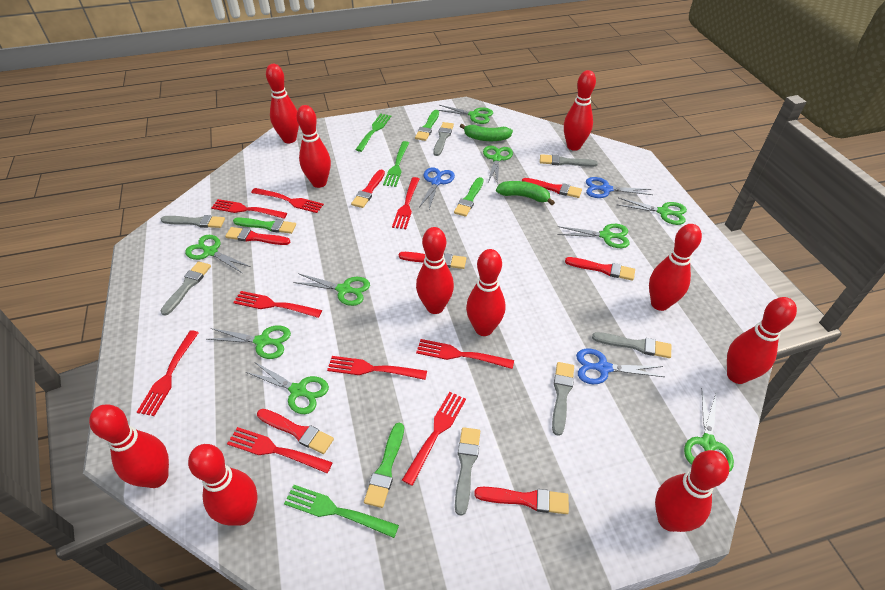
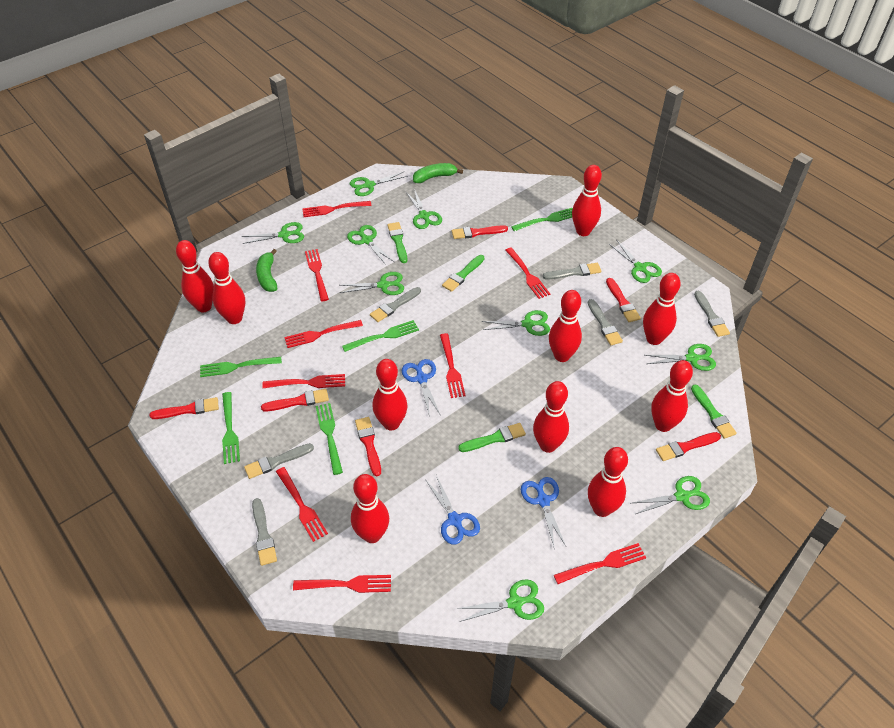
green fork: 3 -> 5
green scissors: 9 -> 10
grey brush: 7 -> 6
red brush: 7 -> 6

